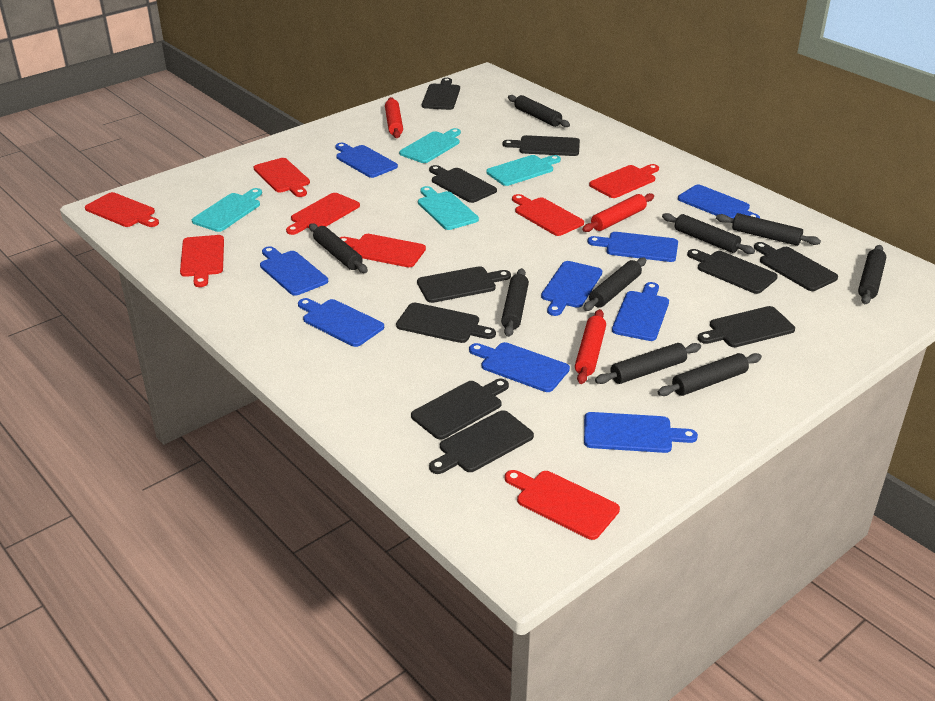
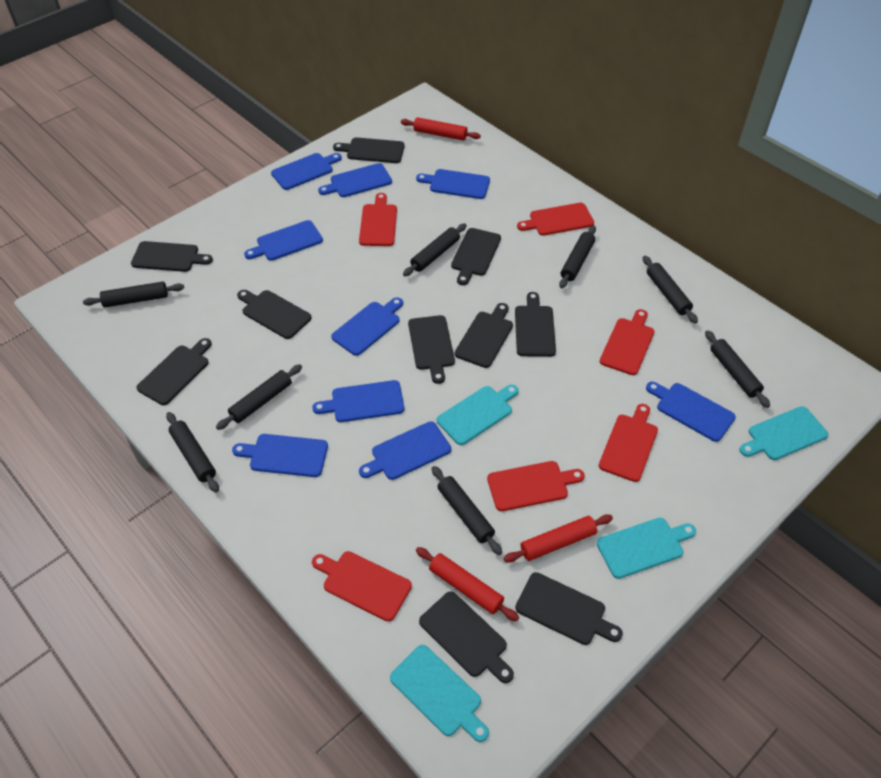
black rolling pin: 9 -> 8
red cutting board: 8 -> 6

